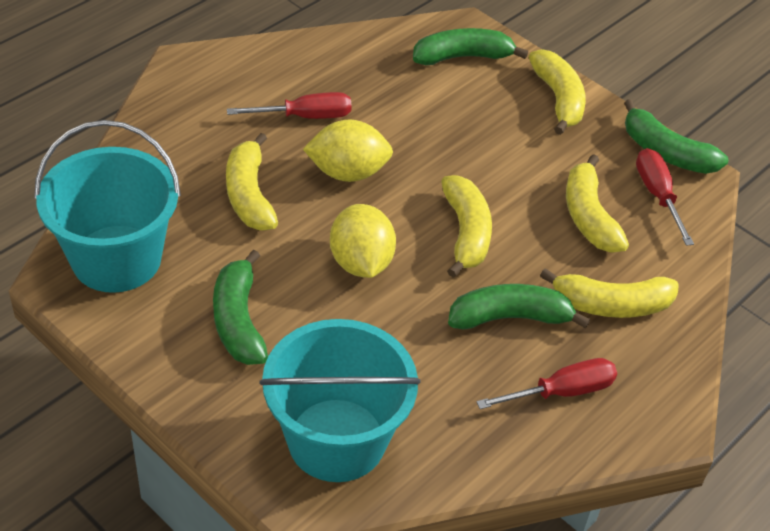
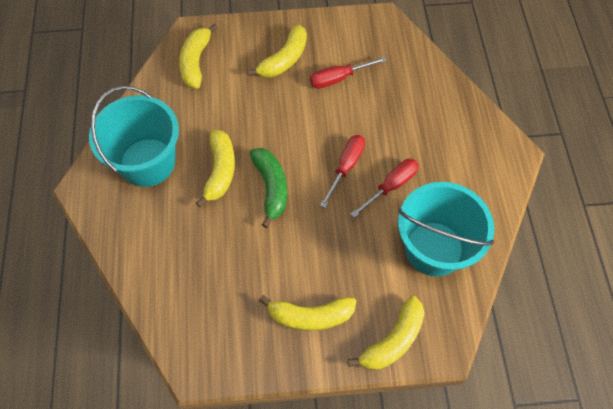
green banana: 4 -> 1
yellow lemon: 2 -> 0

